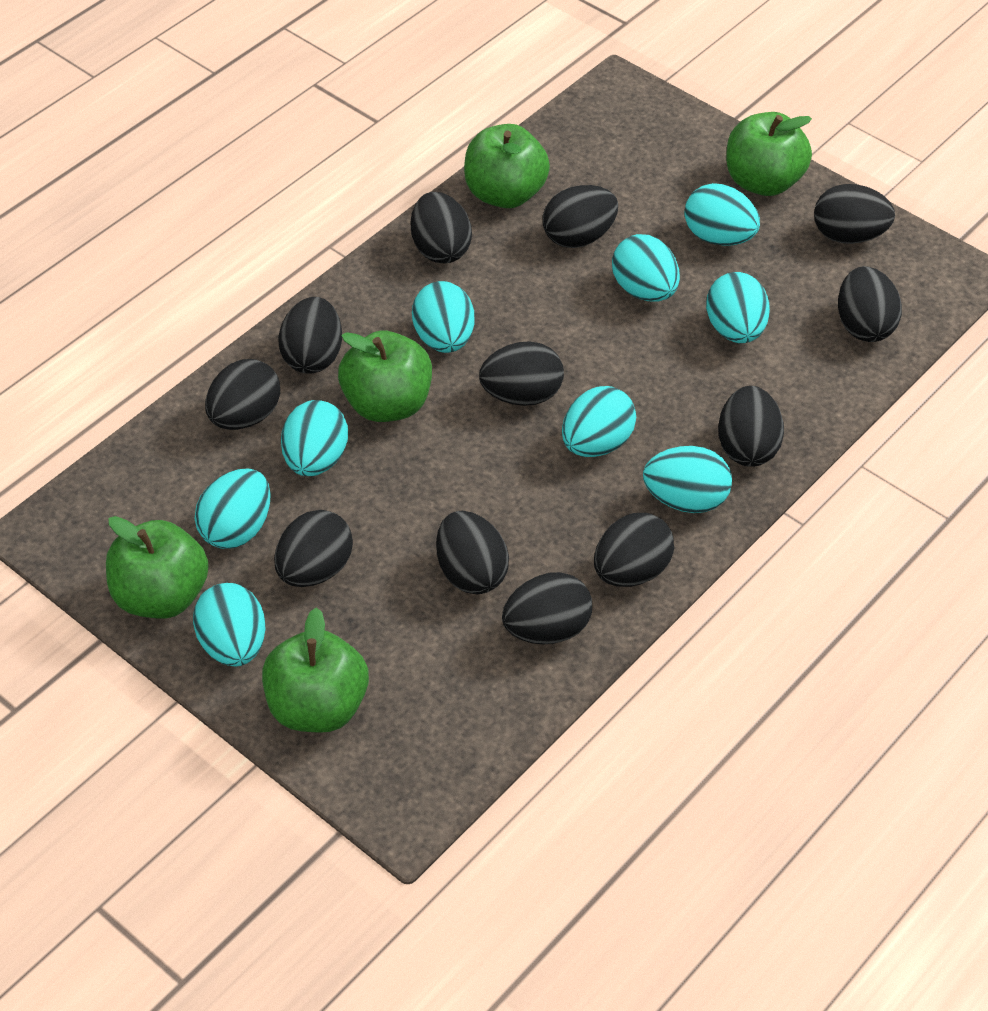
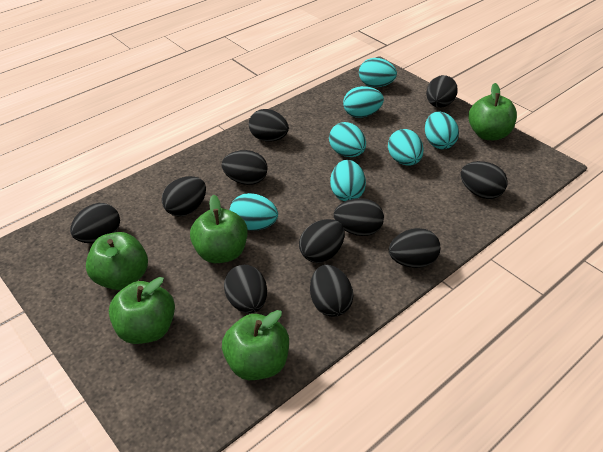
black egg: 12 -> 11
turquoise egg: 9 -> 7

